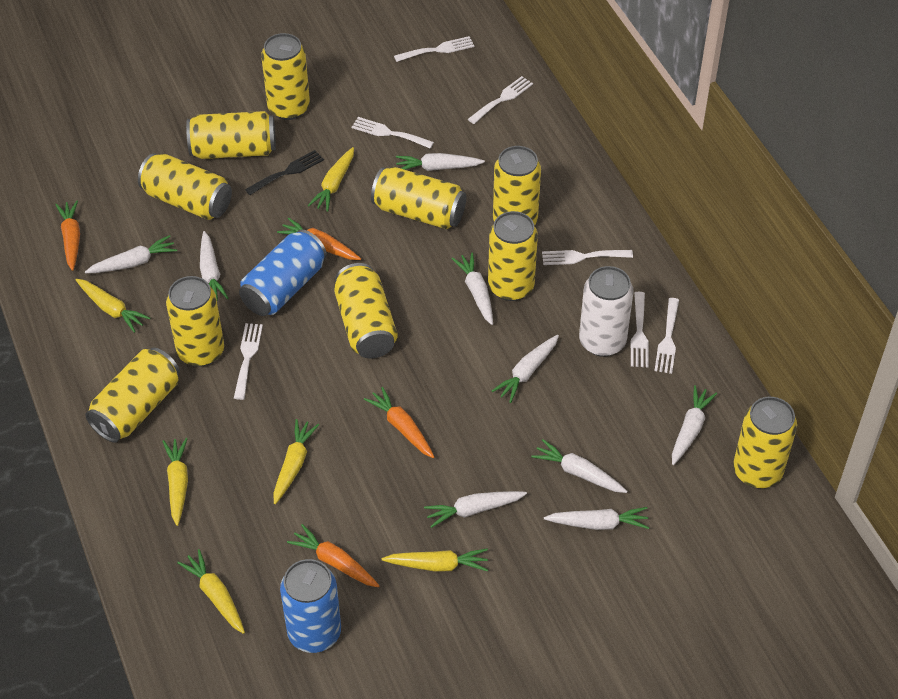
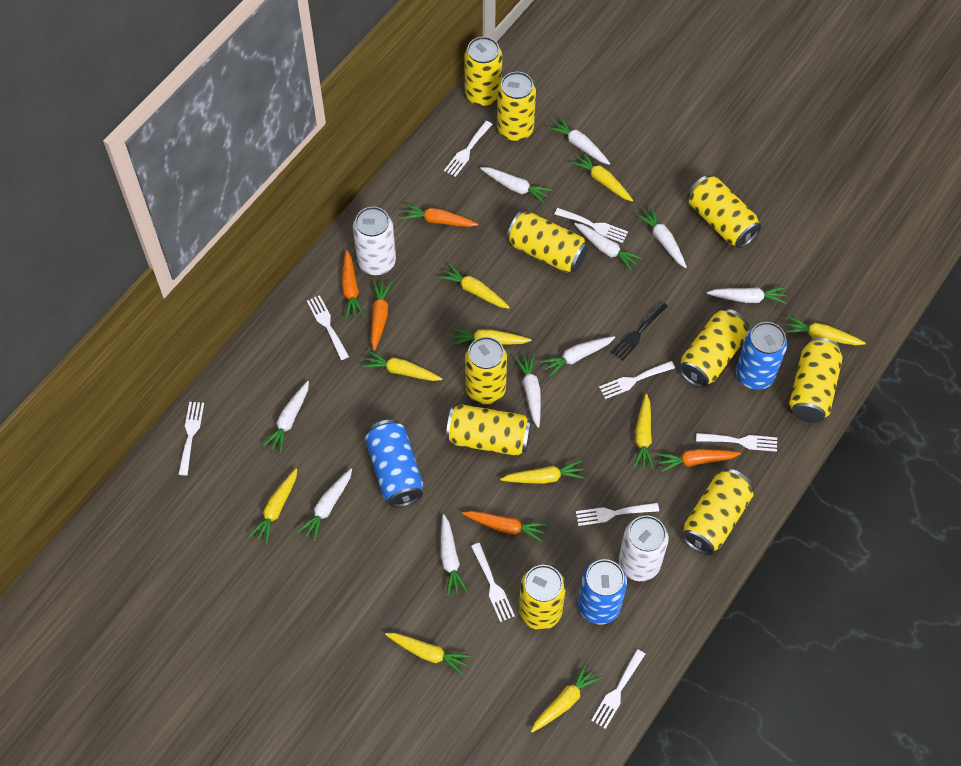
blue can: 2 -> 3
orange carrot: 4 -> 5
white can: 1 -> 2
white carrot: 9 -> 10
white fork: 7 -> 9
yellow carrot: 6 -> 10

